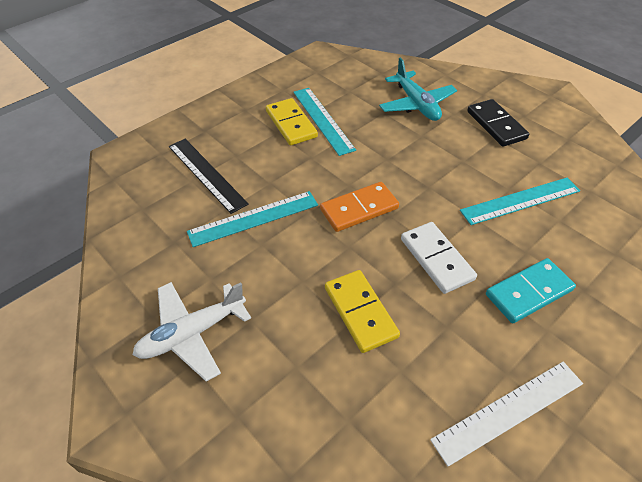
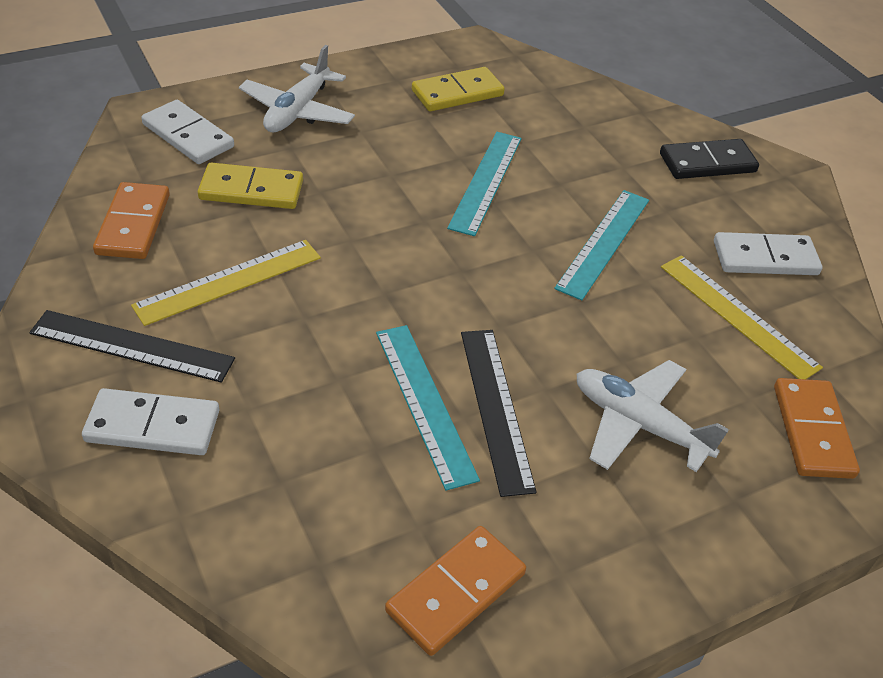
black ruler: 1 -> 2
orange domino: 1 -> 3
turquoise domino: 1 -> 0
turquoise plane: 1 -> 0
white domino: 1 -> 3
white plane: 1 -> 2
white ruler: 1 -> 0
yellow ruler: 0 -> 2

